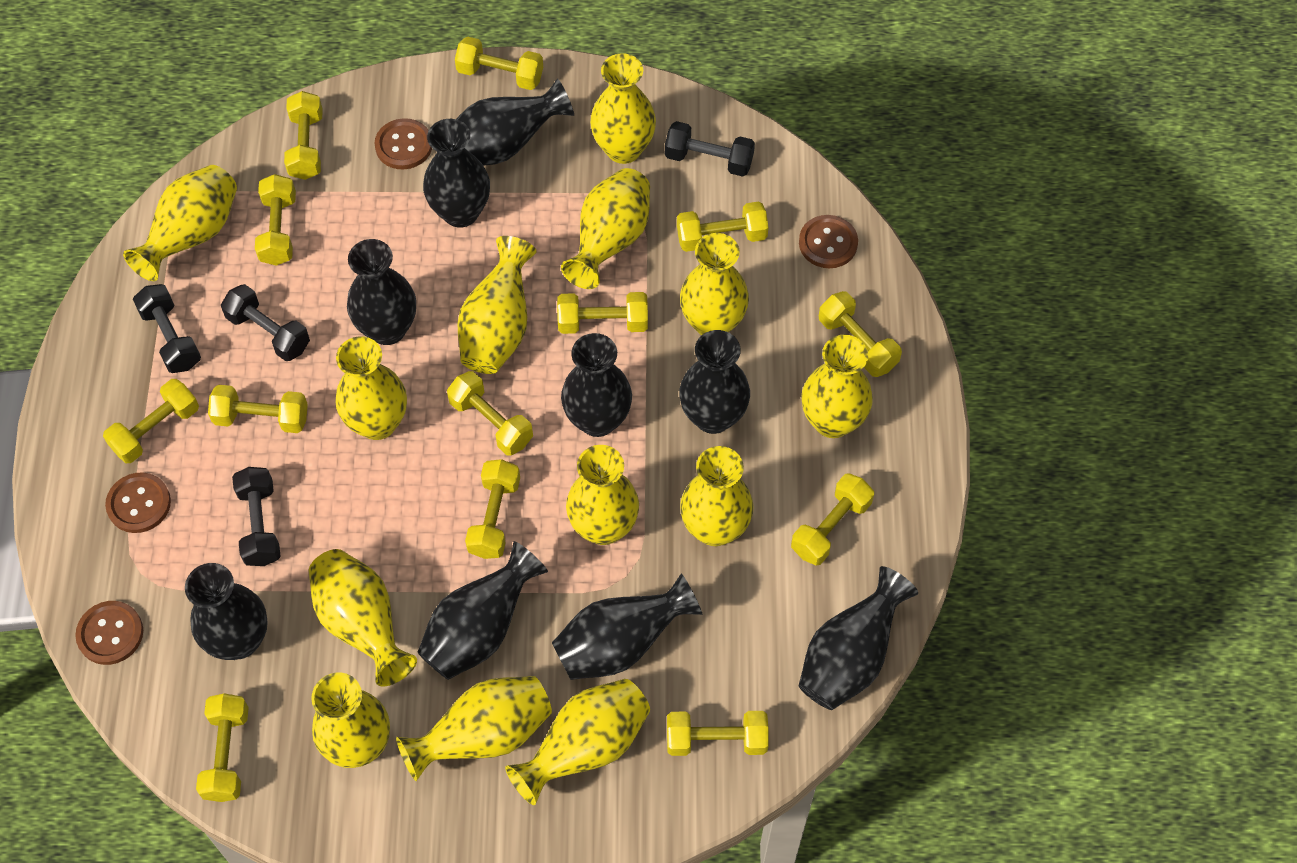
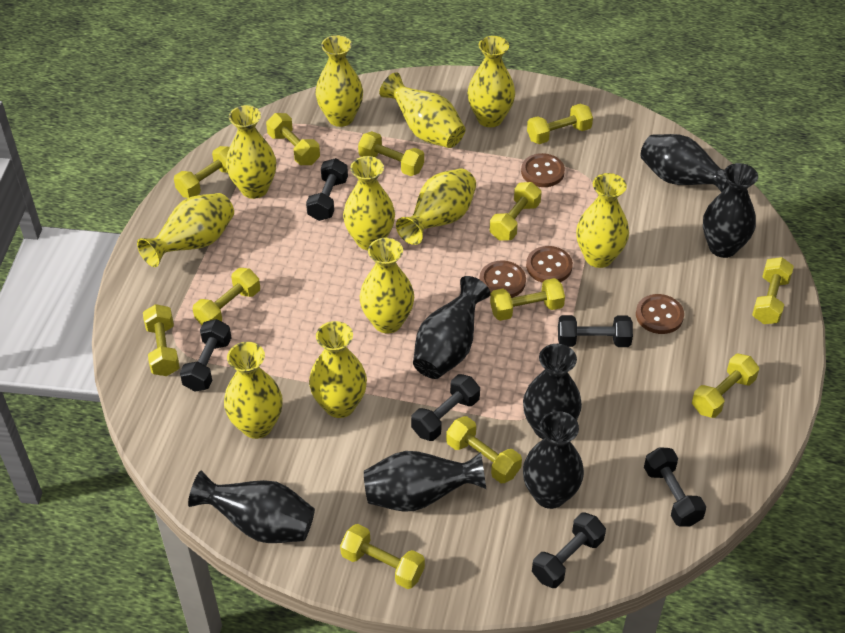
black dumbbell: 4 -> 6
black vase: 9 -> 7
yellow dumbbell: 13 -> 12
yellow vase: 13 -> 11

